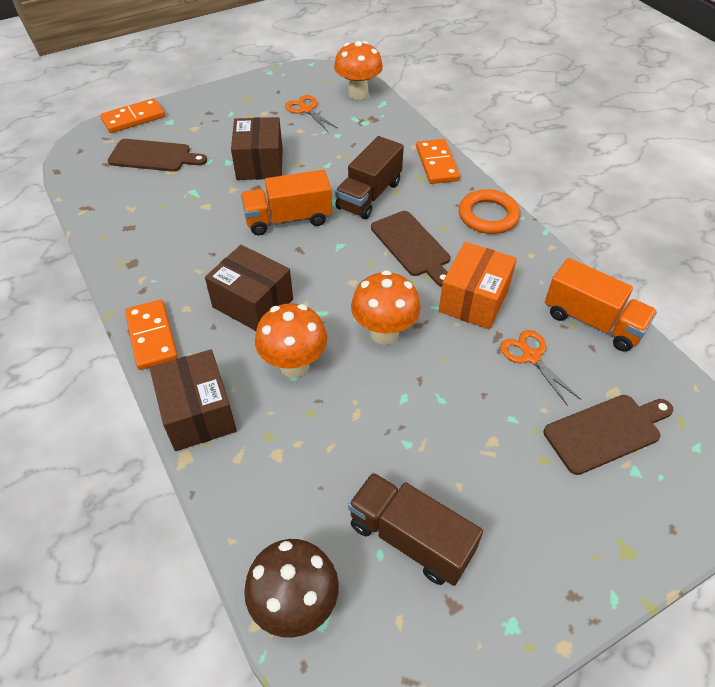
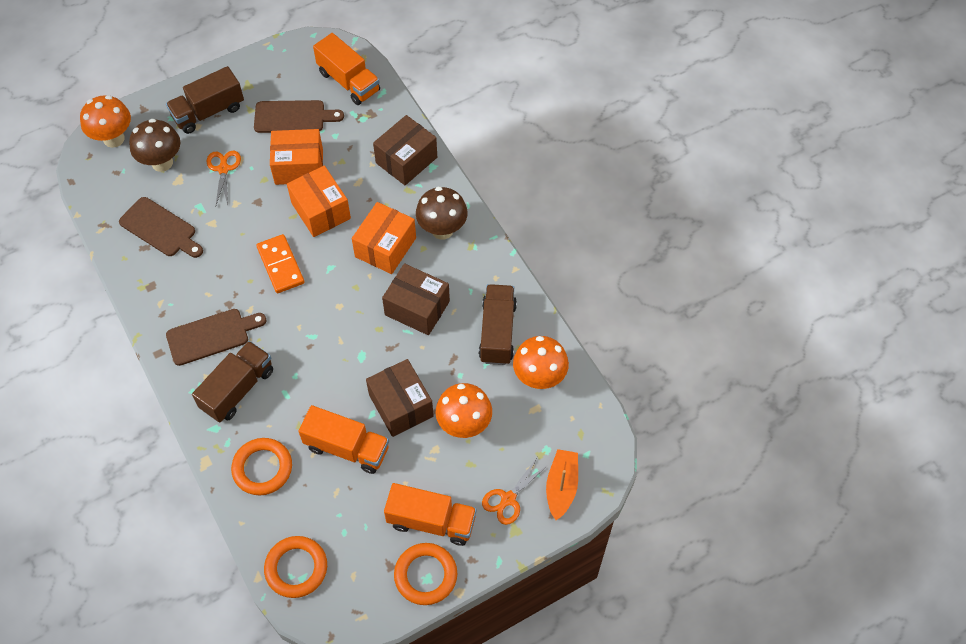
brown mushroom: 1 -> 2
brown truck: 2 -> 3
orange boat: 0 -> 1
orange box: 1 -> 3
orange domino: 3 -> 1
orange ring: 1 -> 3
orange truck: 2 -> 3

